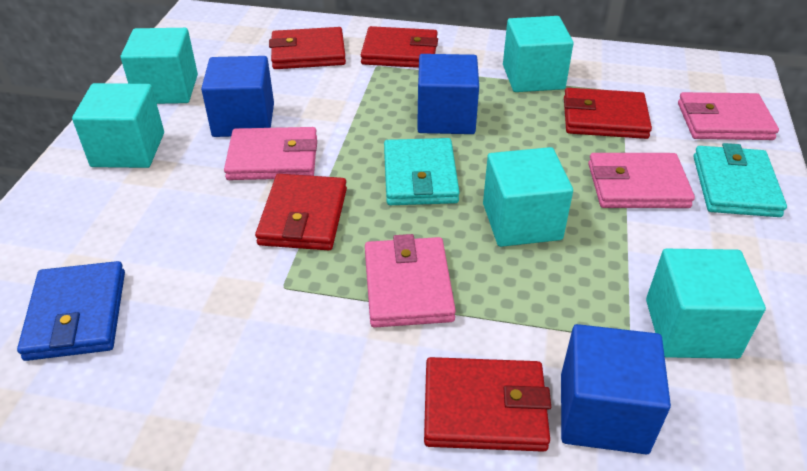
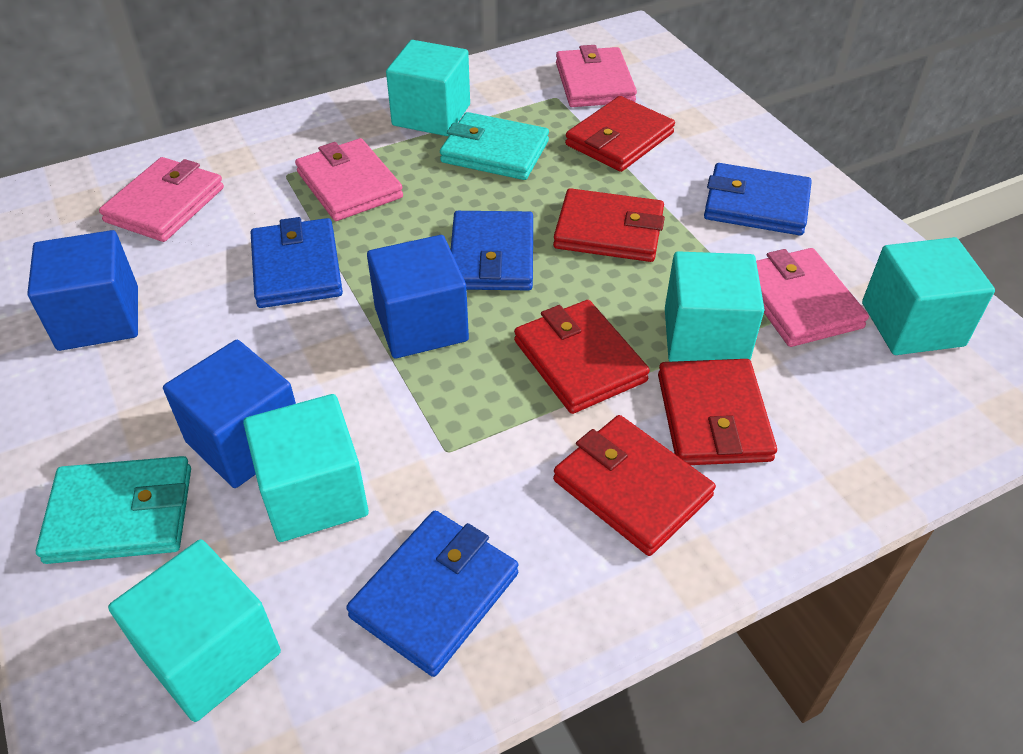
blue wallet: 1 -> 4

